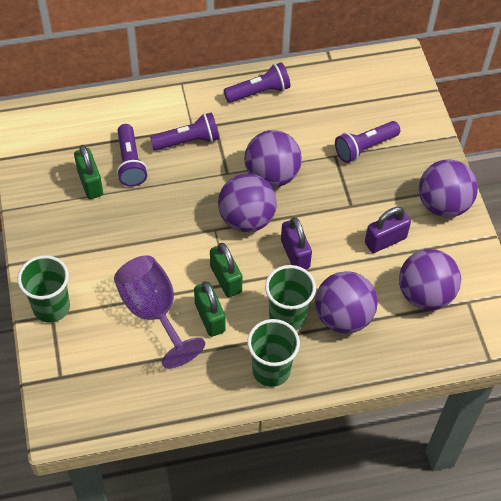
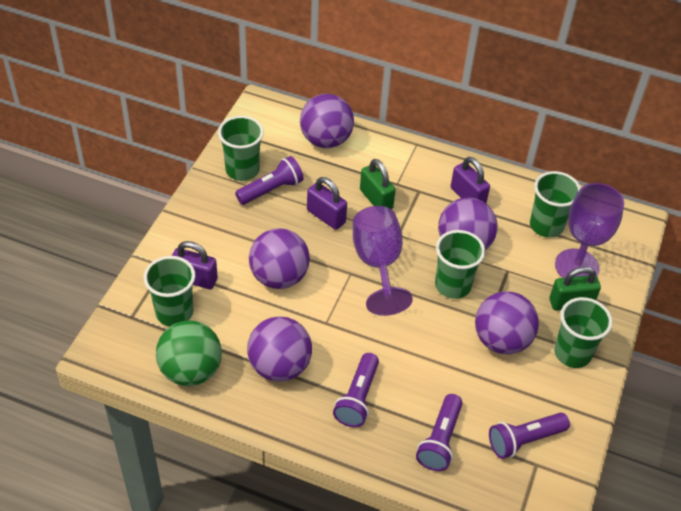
green ball: 0 -> 1
green cup: 3 -> 5
green padlock: 3 -> 2
purple goblet: 1 -> 2
purple padlock: 2 -> 3

